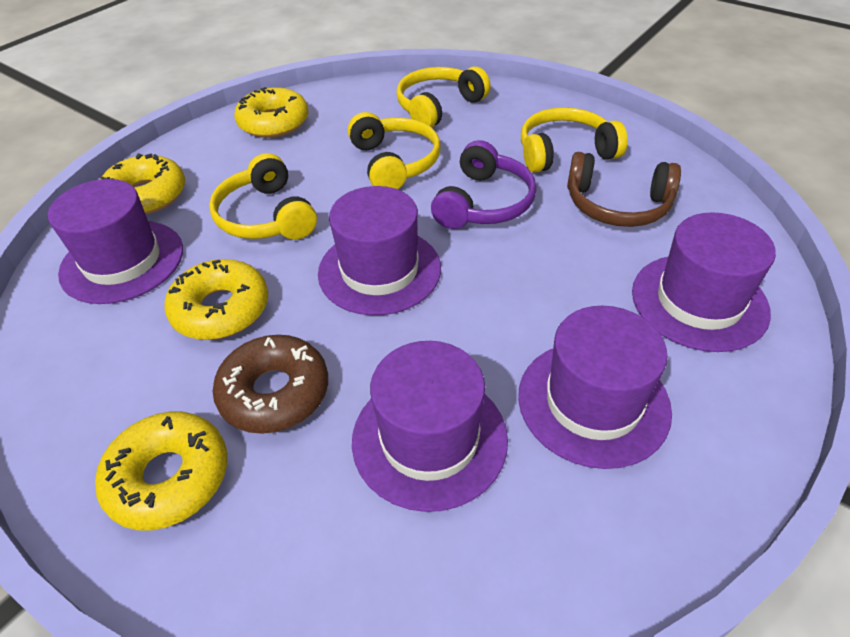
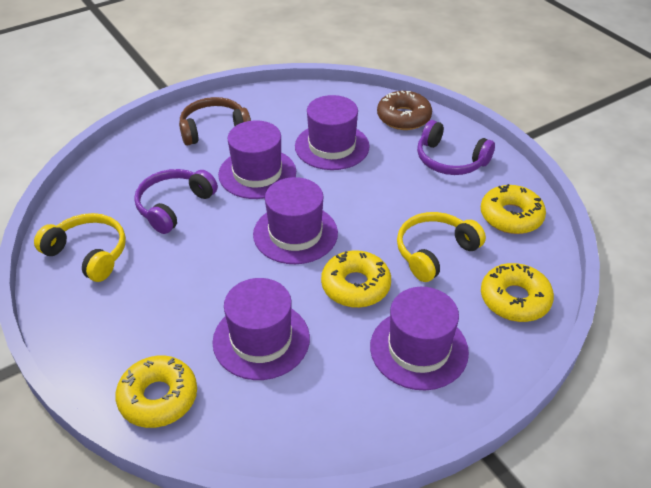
purple headphones: 1 -> 2
yellow headphones: 4 -> 2

